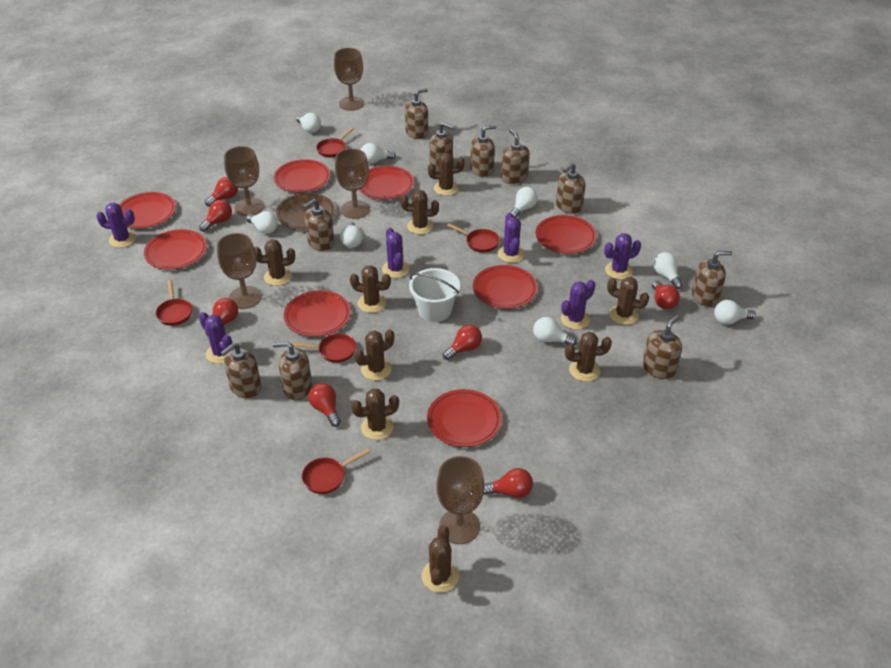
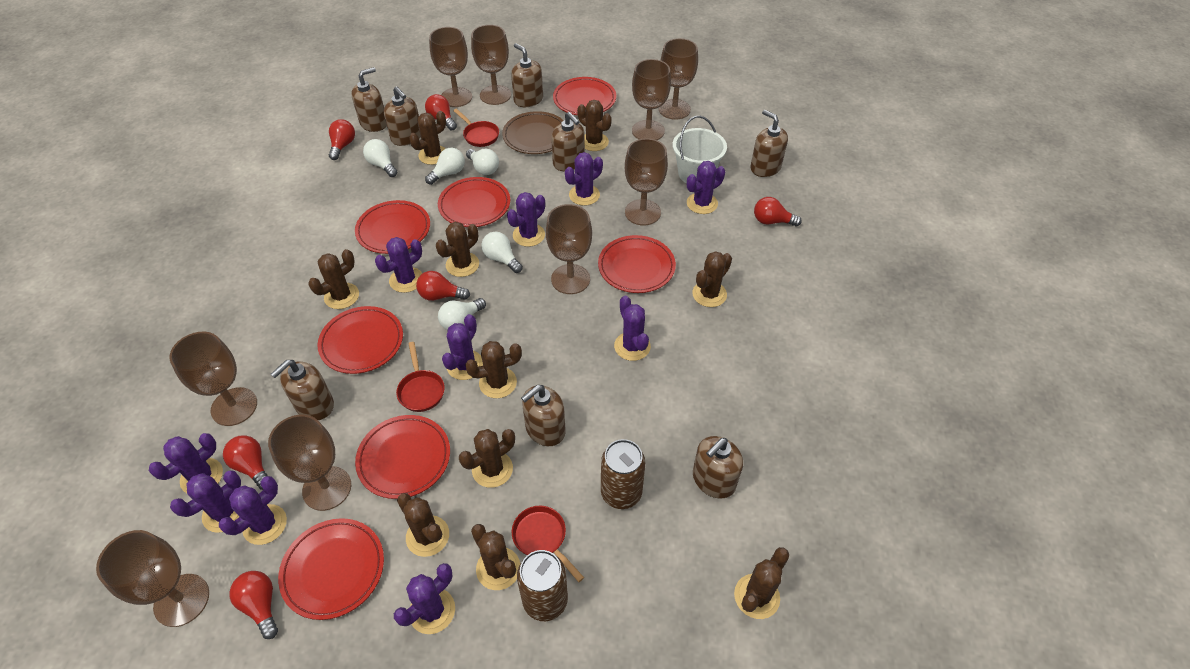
brown cactus: 9 -> 10
brown can: 0 -> 2
brown goblet: 5 -> 9
brown soap dispenser: 10 -> 8
purple cactus: 6 -> 10
red light bulb: 7 -> 6
red pan: 5 -> 3
red plate: 8 -> 7
white light bulb: 8 -> 5

